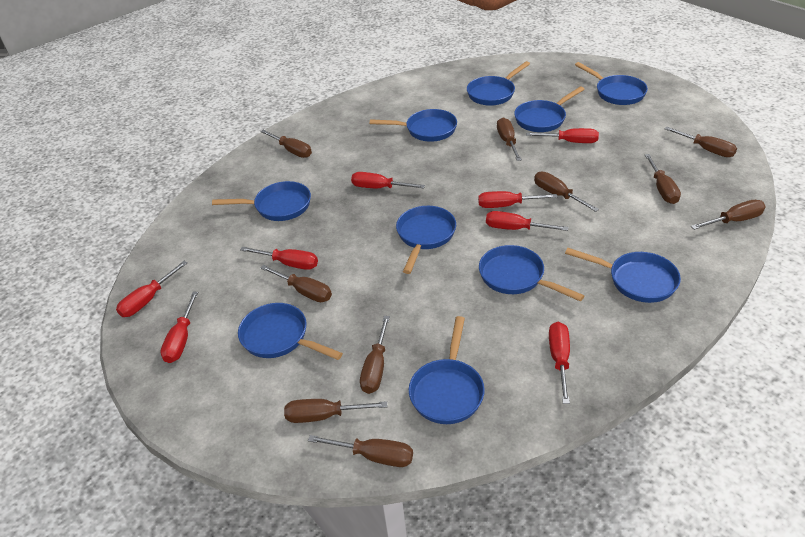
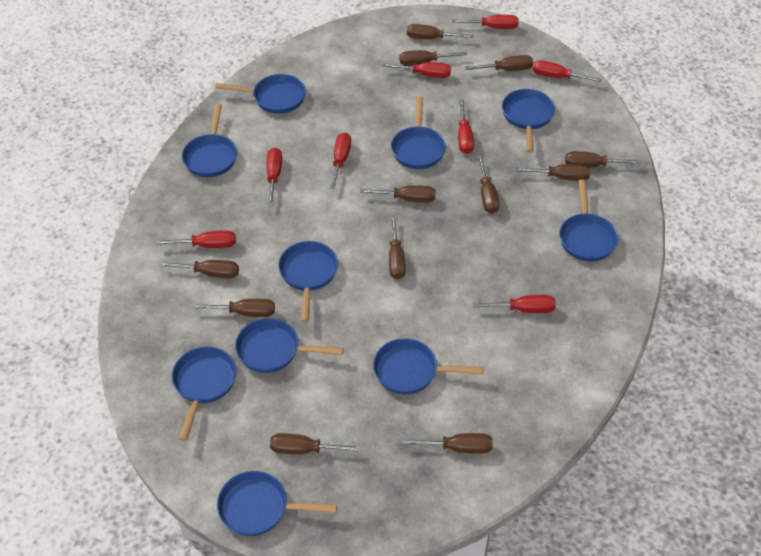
brown screwdriver: 10 -> 12

